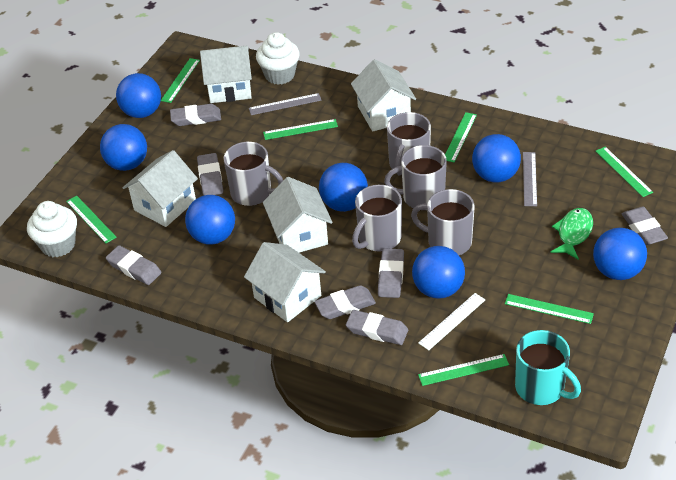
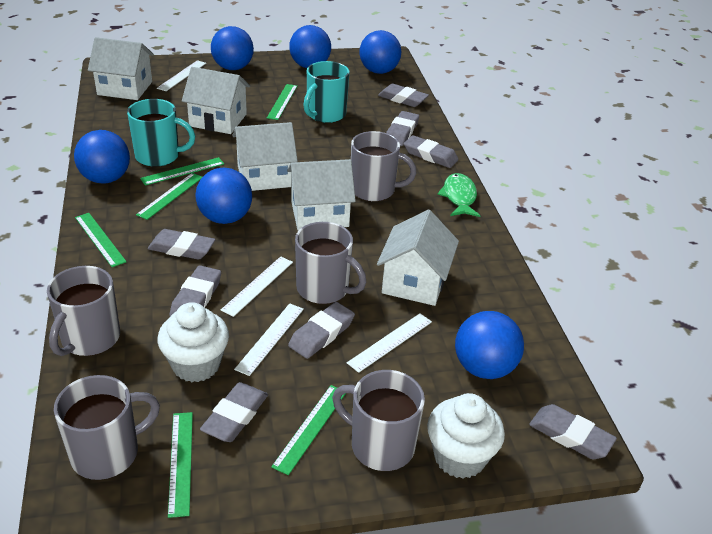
blue ball: 7 -> 6
green ruler: 7 -> 6
grey eraser: 7 -> 8
grey ruler: 2 -> 0
turquoise mug: 1 -> 2
white ruler: 1 -> 4

